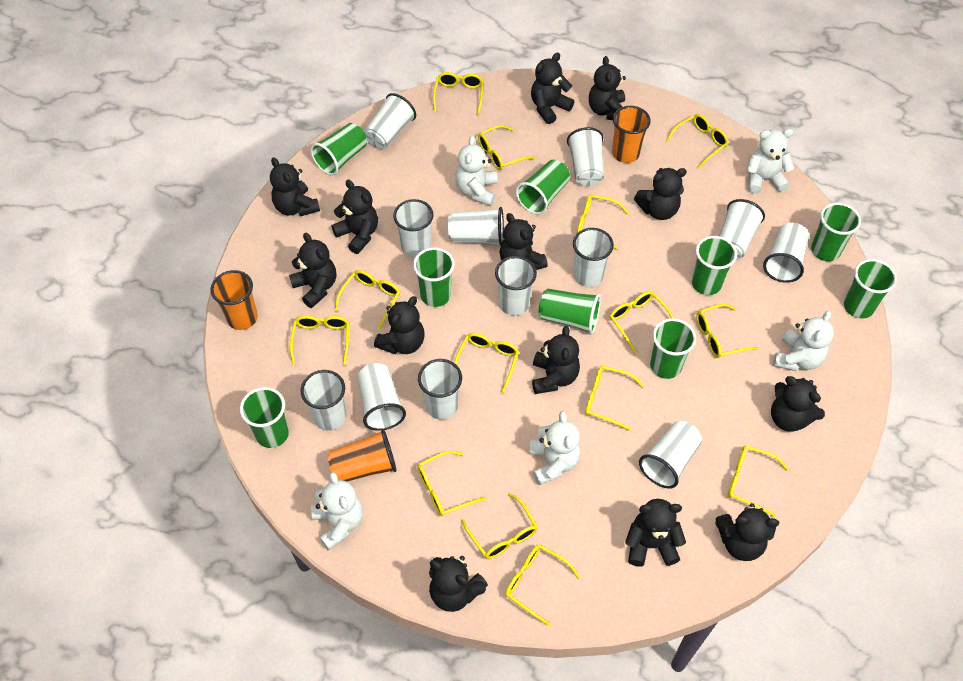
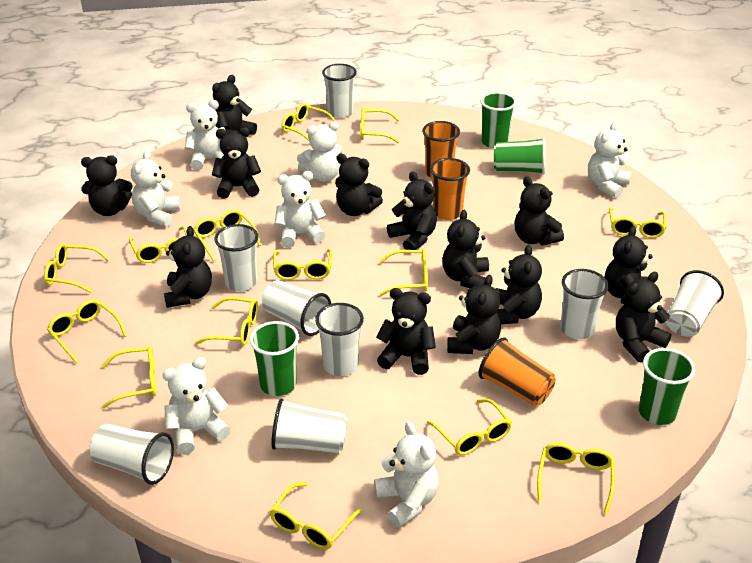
green cup: 9 -> 4
white cup: 12 -> 8
white teddy bear: 5 -> 7

